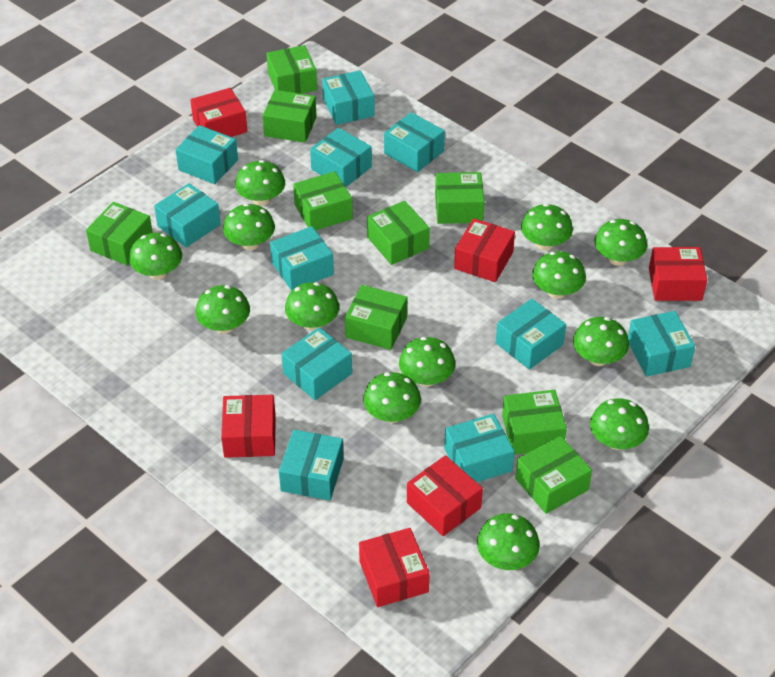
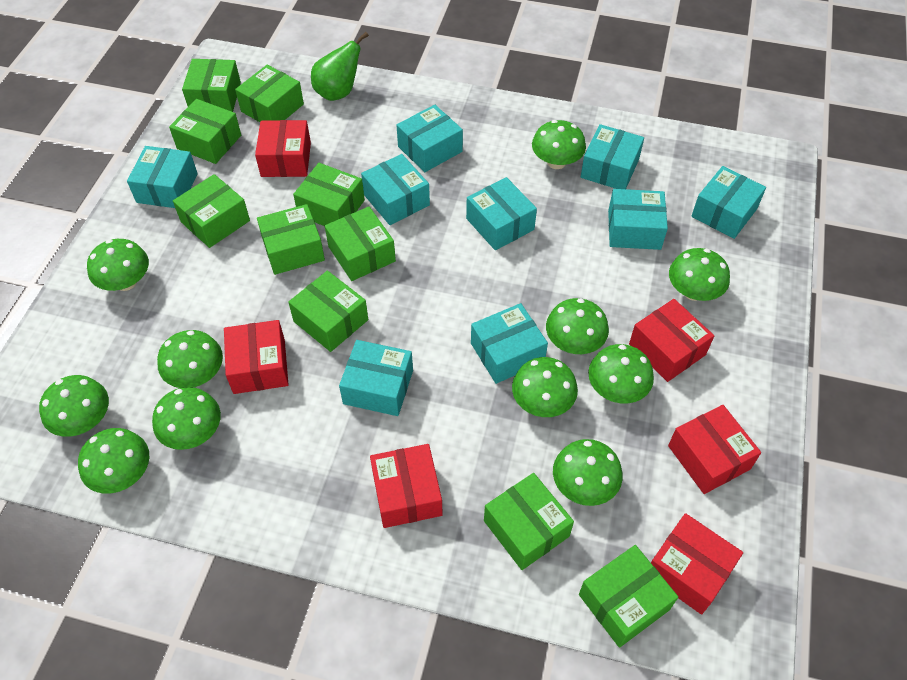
green box: 9 -> 10
green mushroom: 13 -> 11
green pear: 0 -> 1
turquoise box: 11 -> 9

